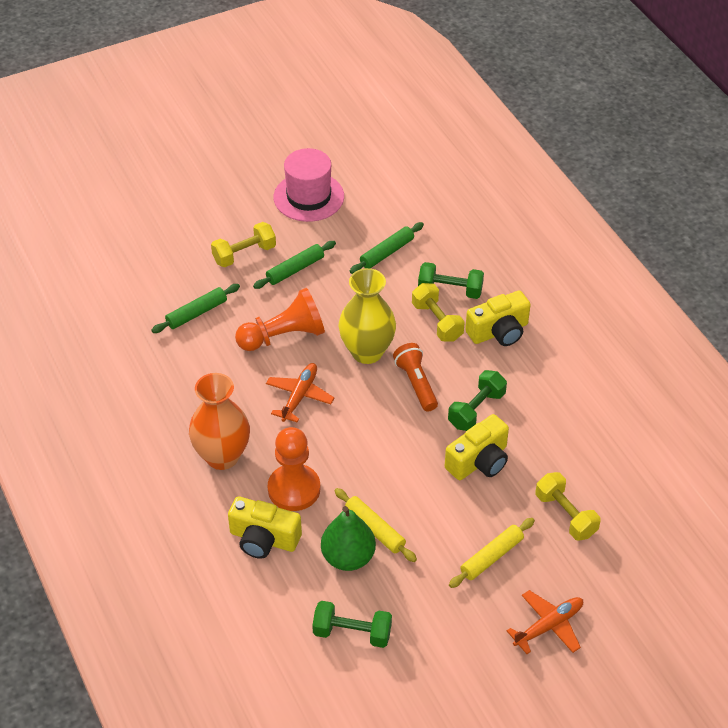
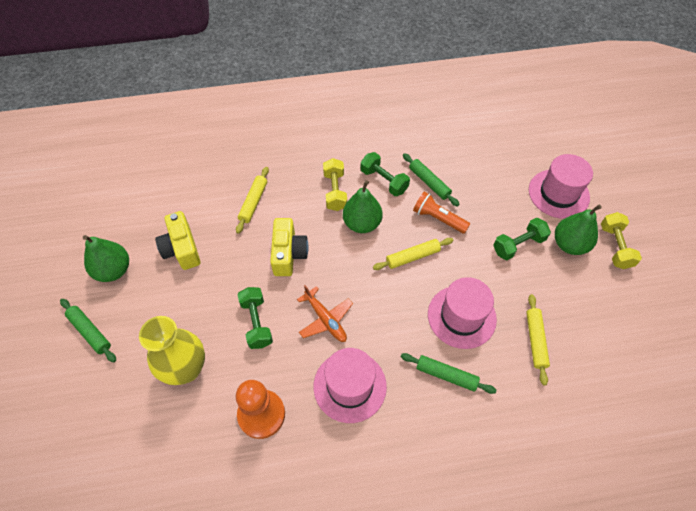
green pear: 1 -> 3
orange pawn: 2 -> 1
orange plane: 2 -> 1
orange vase: 1 -> 0
pink hat: 1 -> 3
yellow camera: 3 -> 2
yellow dumbbell: 3 -> 2
yellow rolling pin: 2 -> 3

